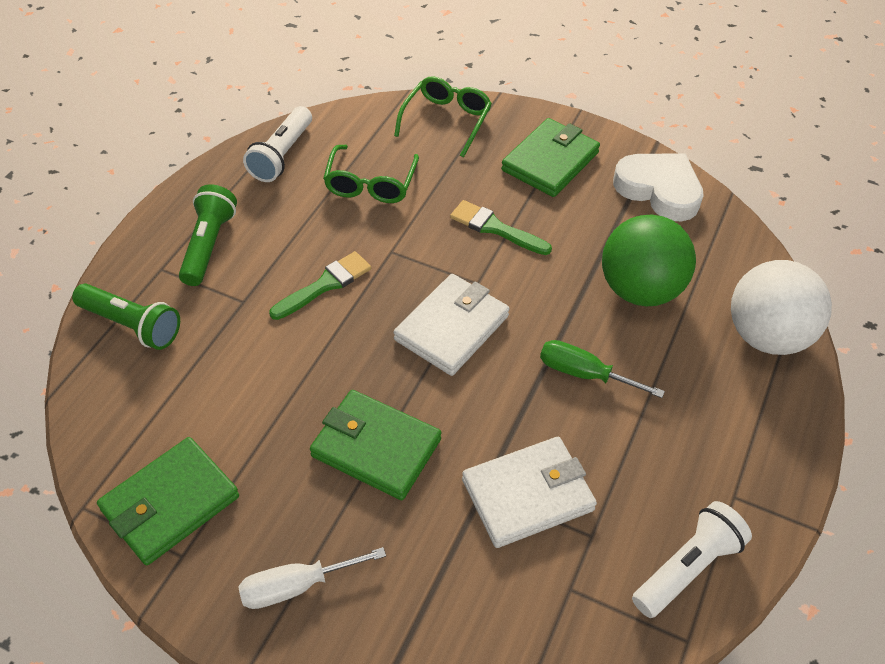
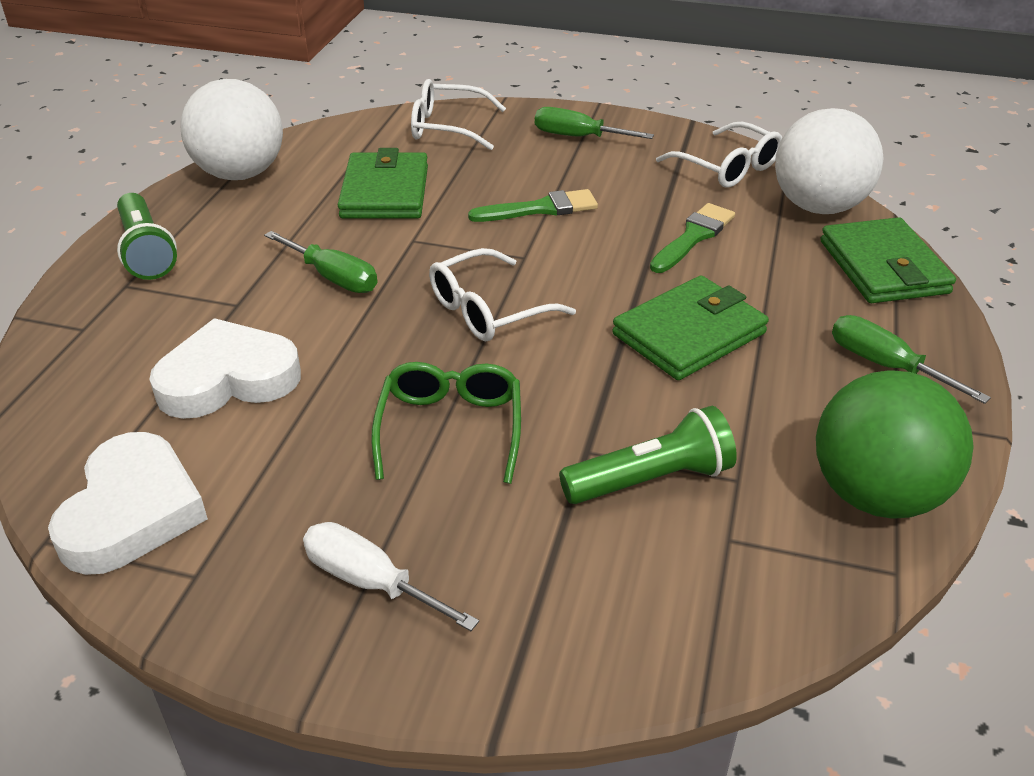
green glasses: 2 -> 1
green screwdriver: 1 -> 3
white ball: 1 -> 2
white flashlight: 2 -> 0
white glasses: 0 -> 3
white heart: 1 -> 2
white wallet: 2 -> 0

